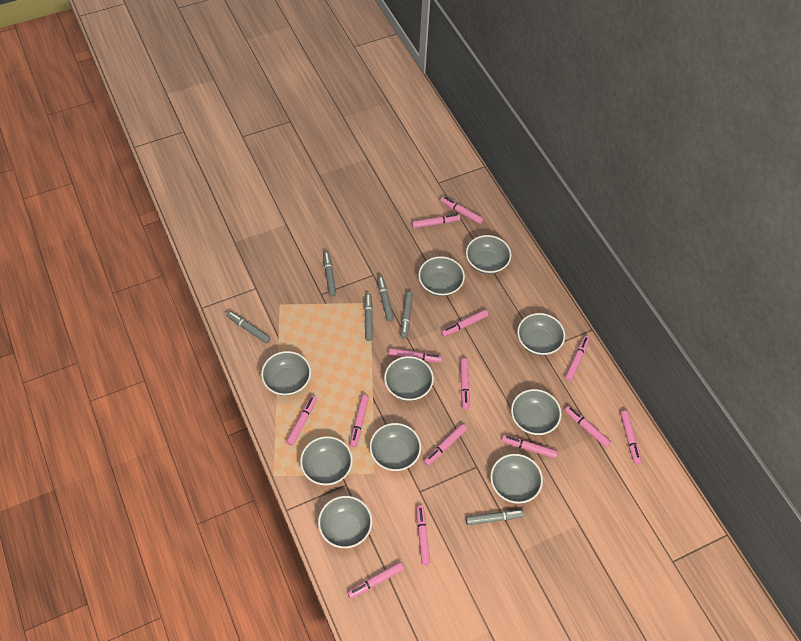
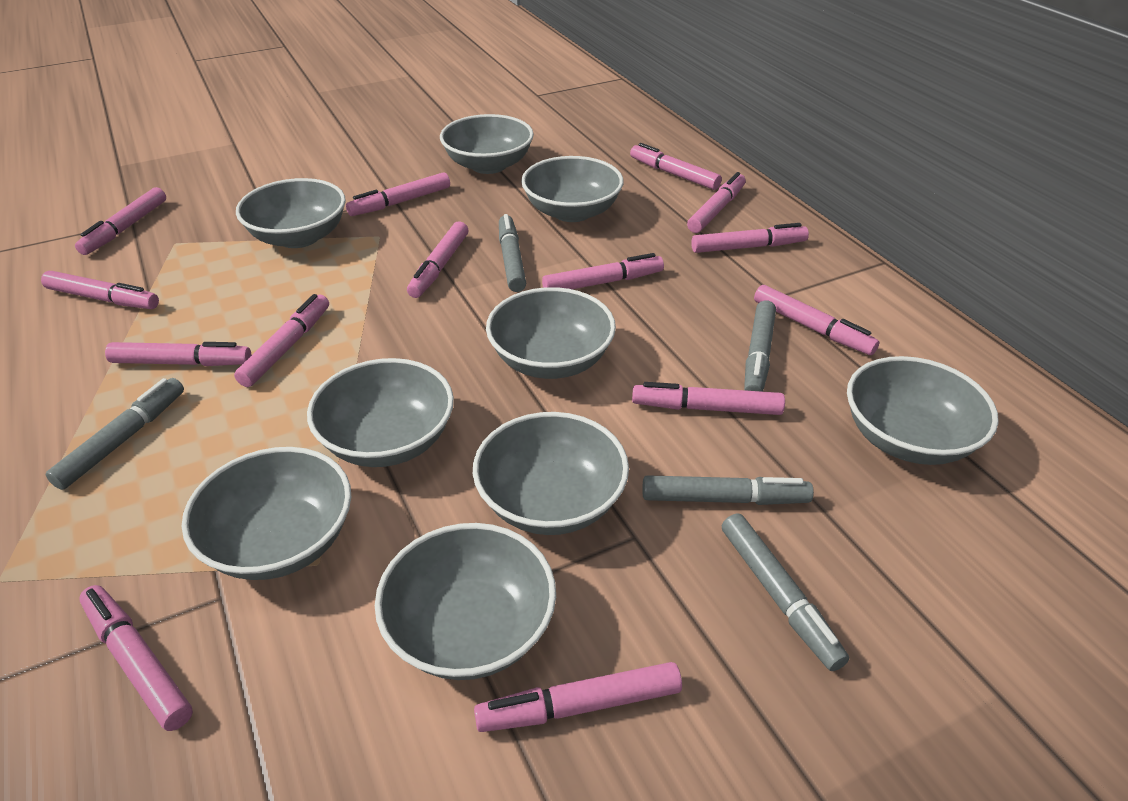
grey bowl: 10 -> 9
grey marker: 6 -> 5

